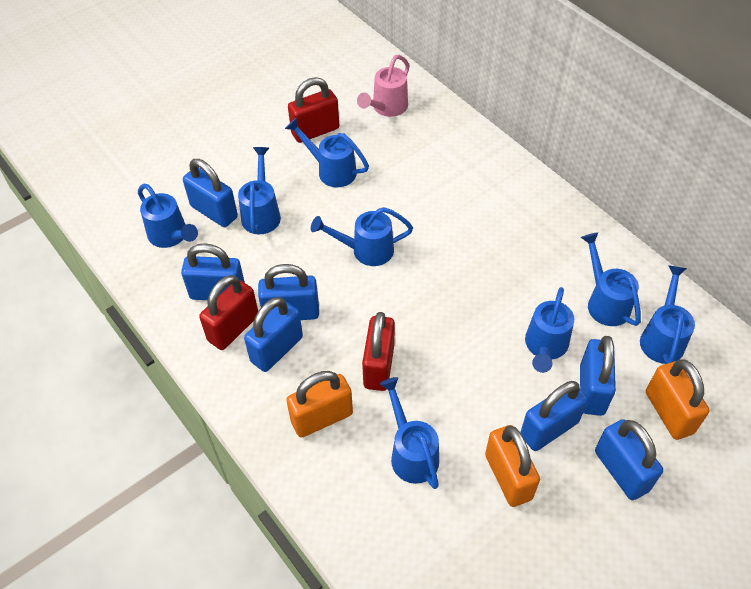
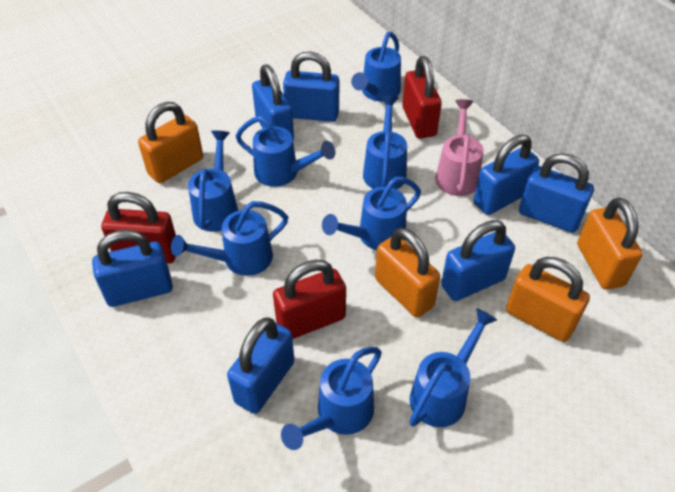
orange padlock: 3 -> 4

